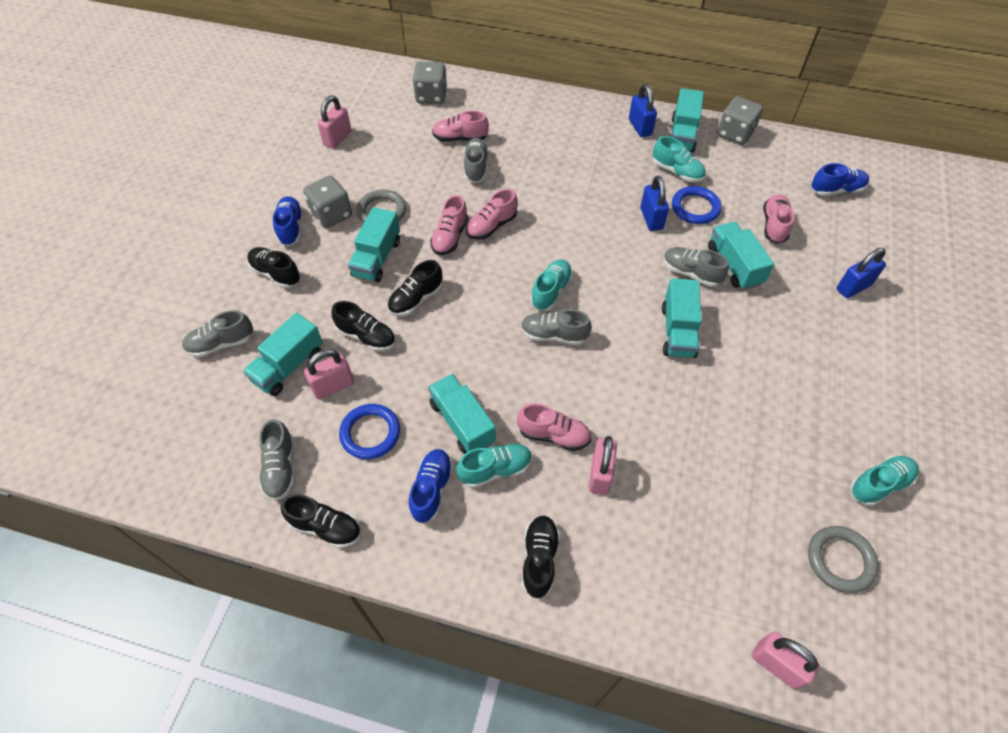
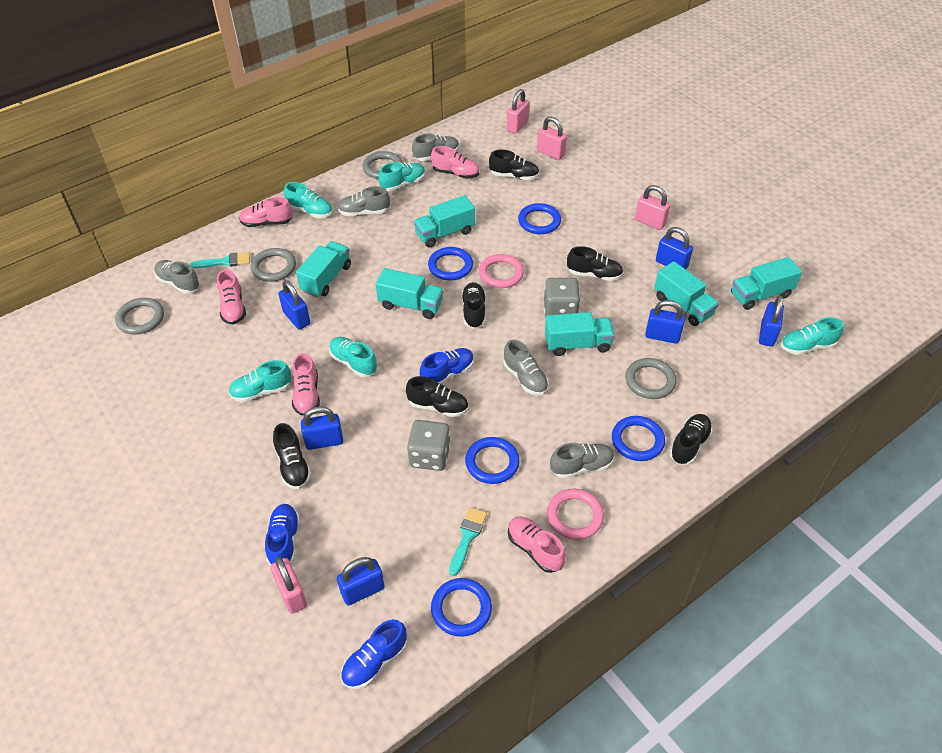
black shoe: 5 -> 6
blue padlock: 3 -> 6
blue ring: 2 -> 5
grey dice: 3 -> 2
grey ring: 2 -> 4
pink ring: 0 -> 2
turquoise brush: 0 -> 2
turquoise shoe: 4 -> 5

